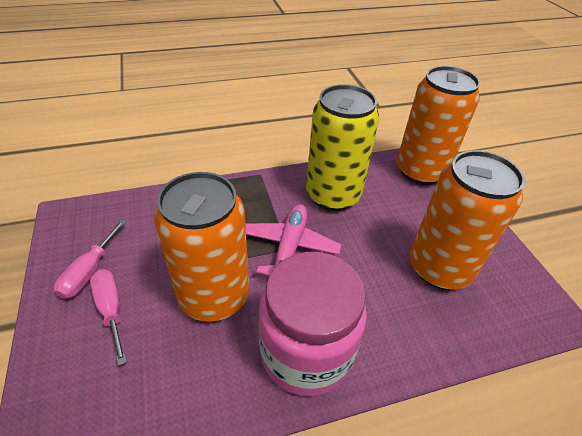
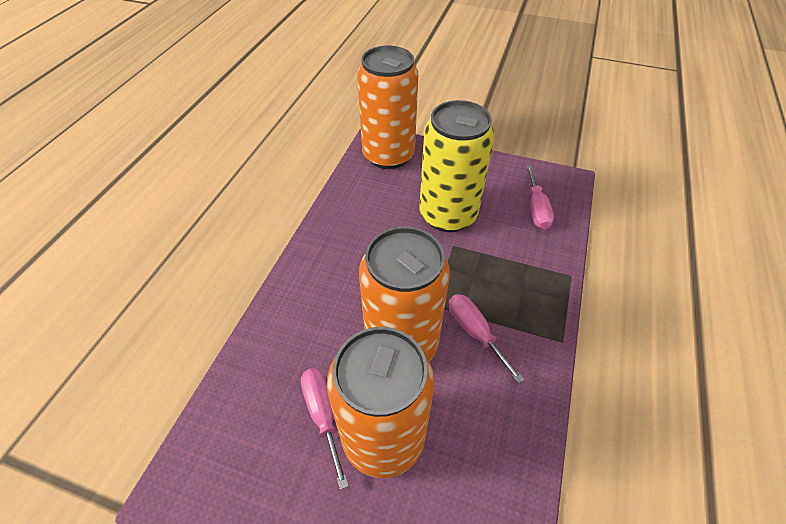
pink jar: 1 -> 0
pink plane: 1 -> 0
pink screwdriver: 2 -> 3

